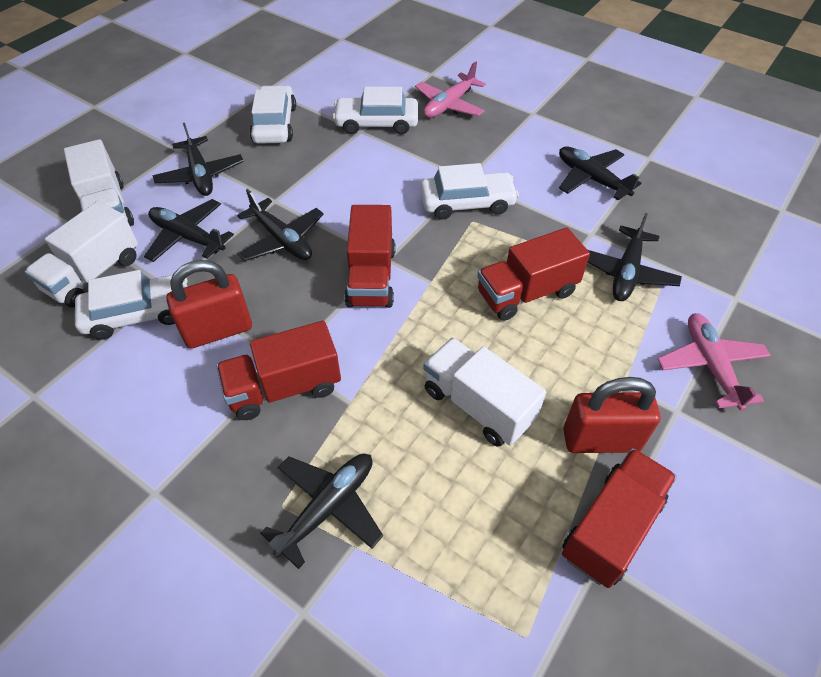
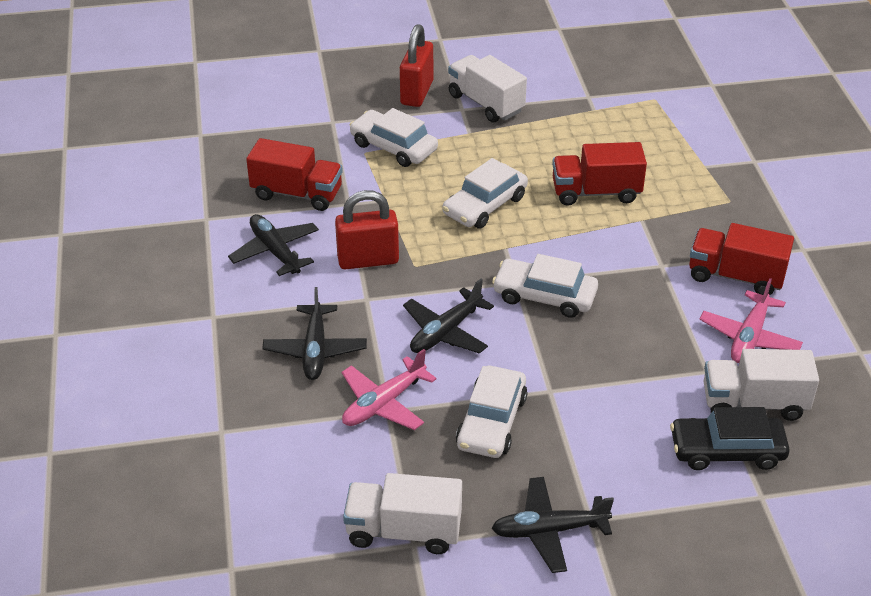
black car: 0 -> 1
black plane: 6 -> 4
red truck: 4 -> 3

